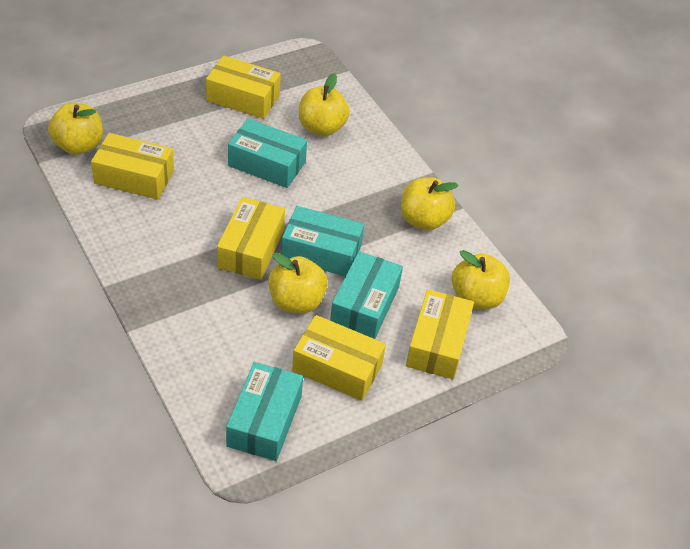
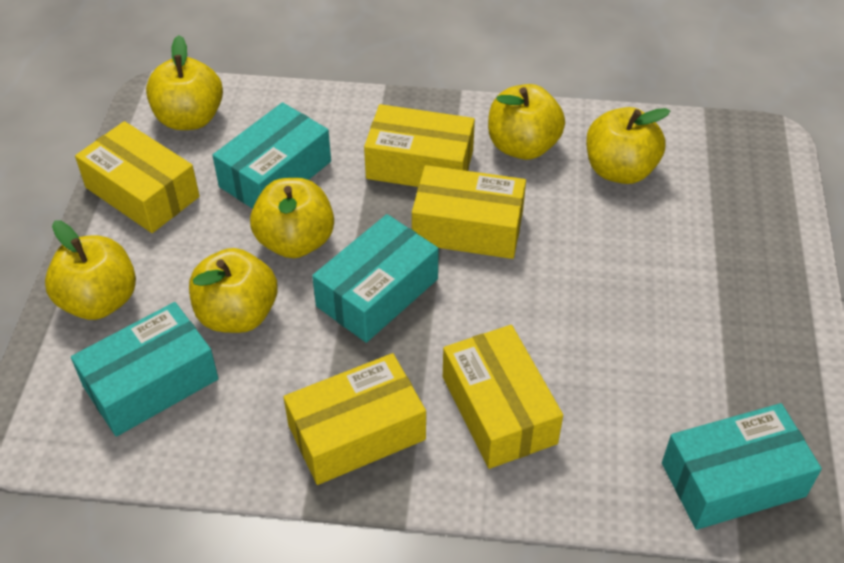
yellow apple: 5 -> 6

